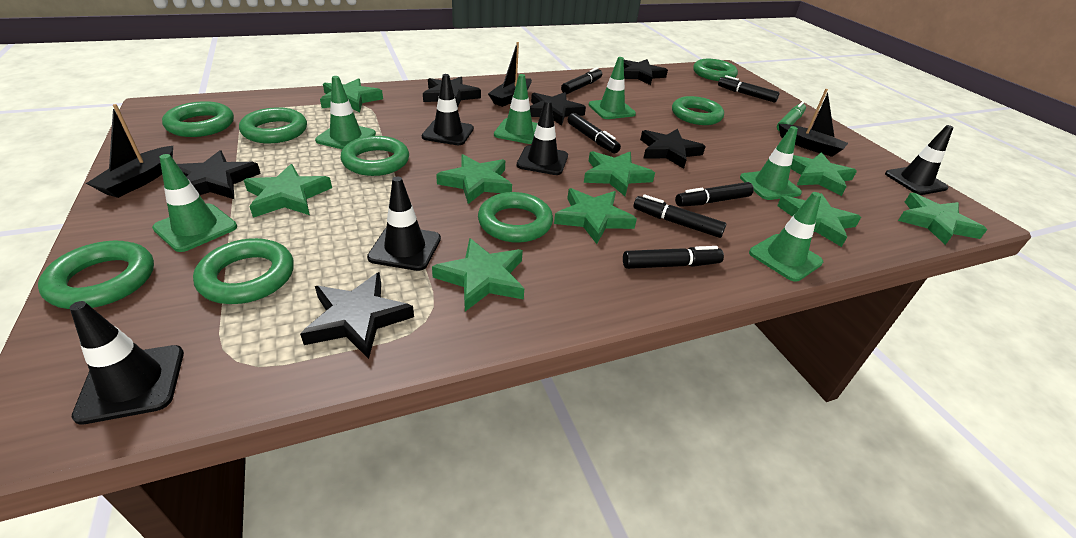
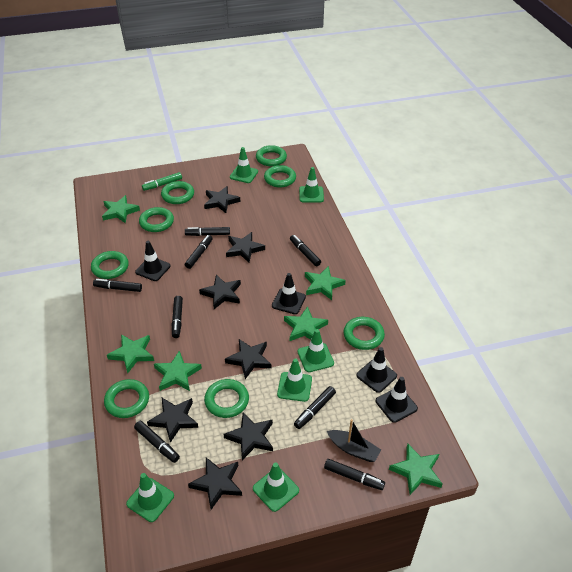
black boat: 3 -> 1
black marker: 6 -> 8
black star: 6 -> 7
black traffic cone: 5 -> 4
green star: 9 -> 6

